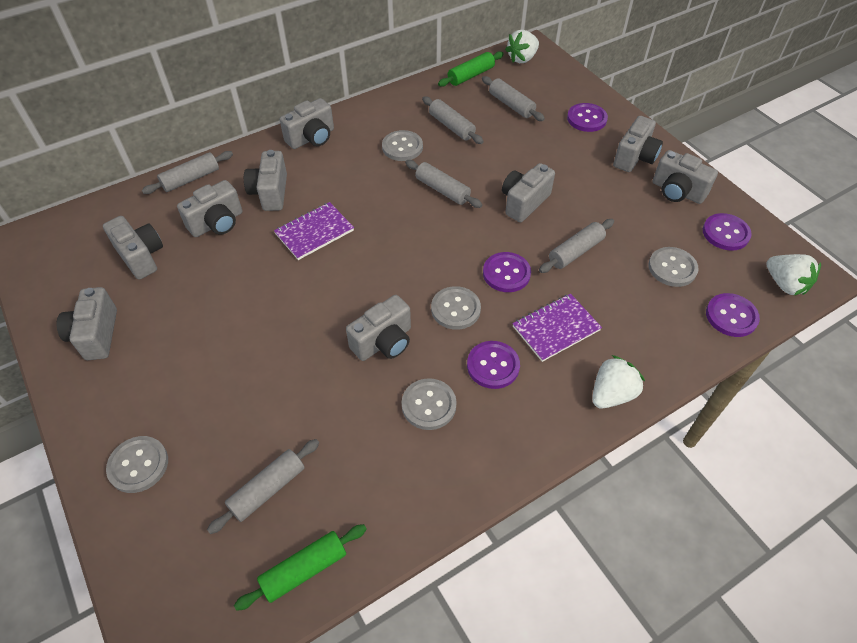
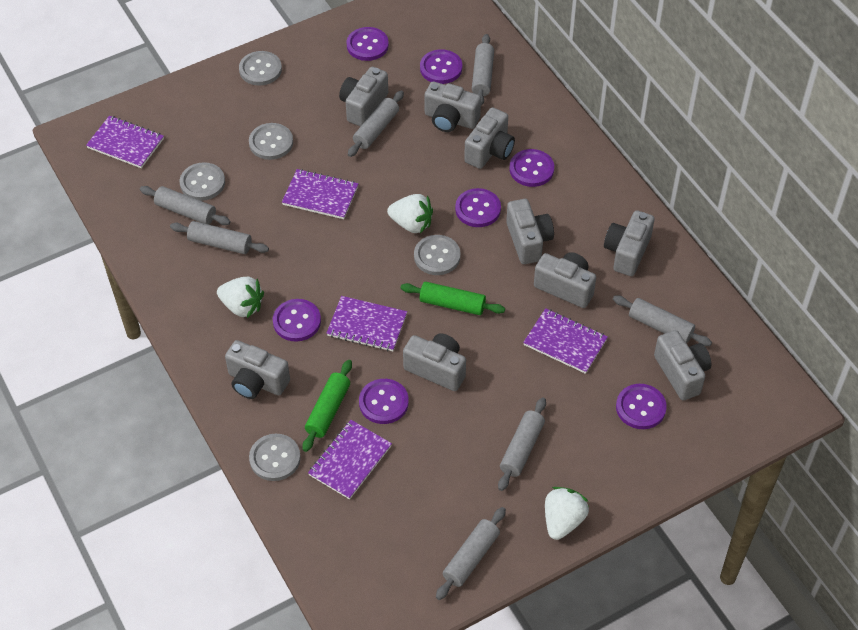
grey rolling pin: 6 -> 7
purple button: 5 -> 7
purple notebook: 2 -> 5

